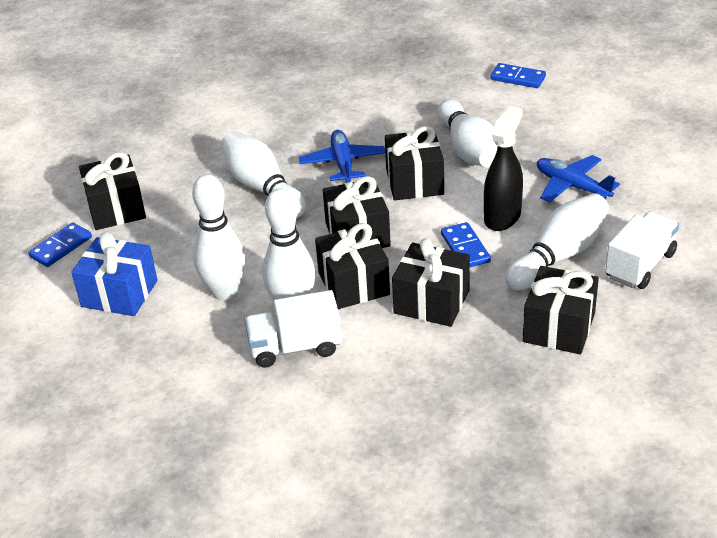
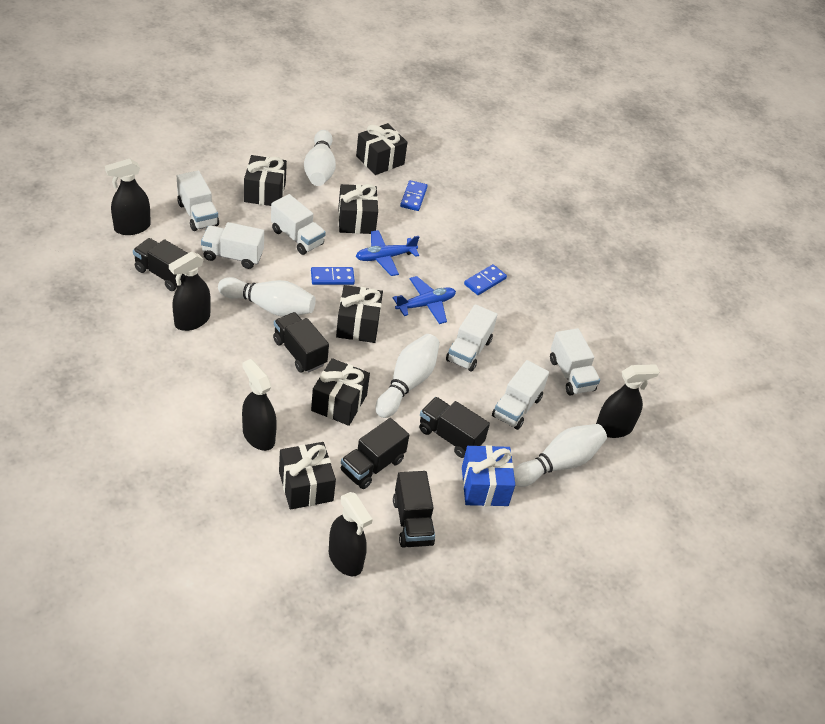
black spray bottle: 1 -> 5
black truck: 0 -> 5
white bowling pin: 5 -> 4
white truck: 2 -> 6

